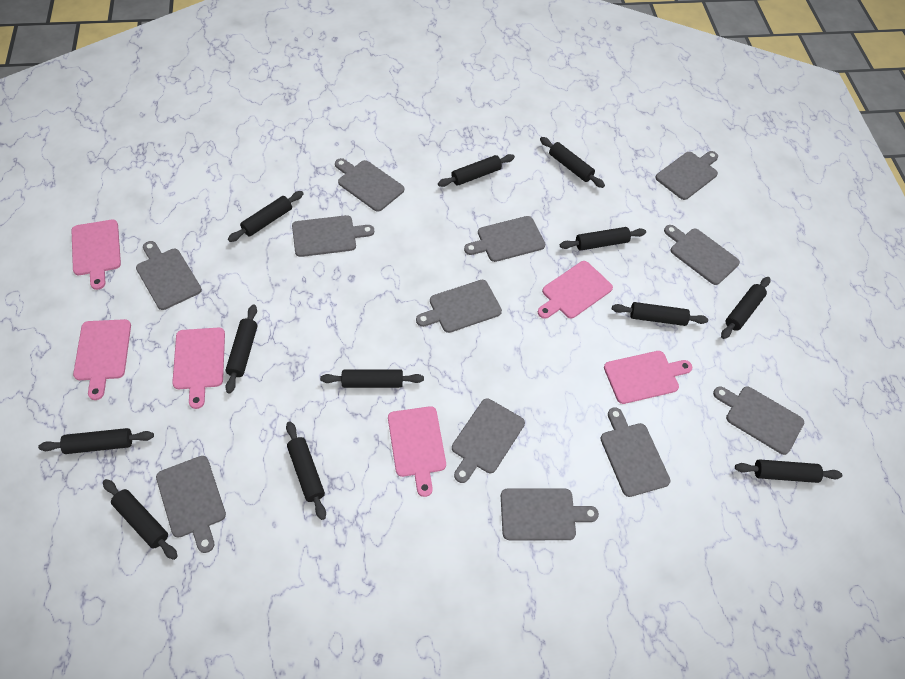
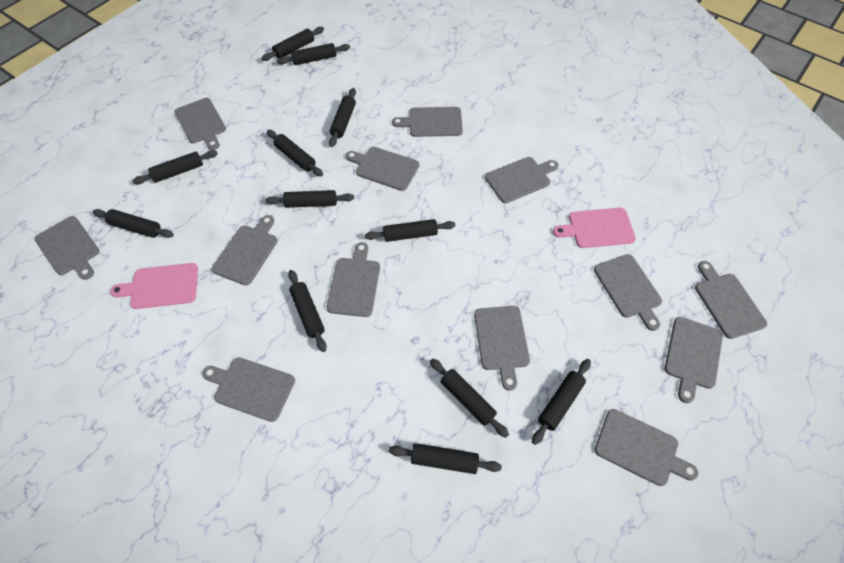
grey cutting board: 12 -> 13
pink cutting board: 6 -> 2

